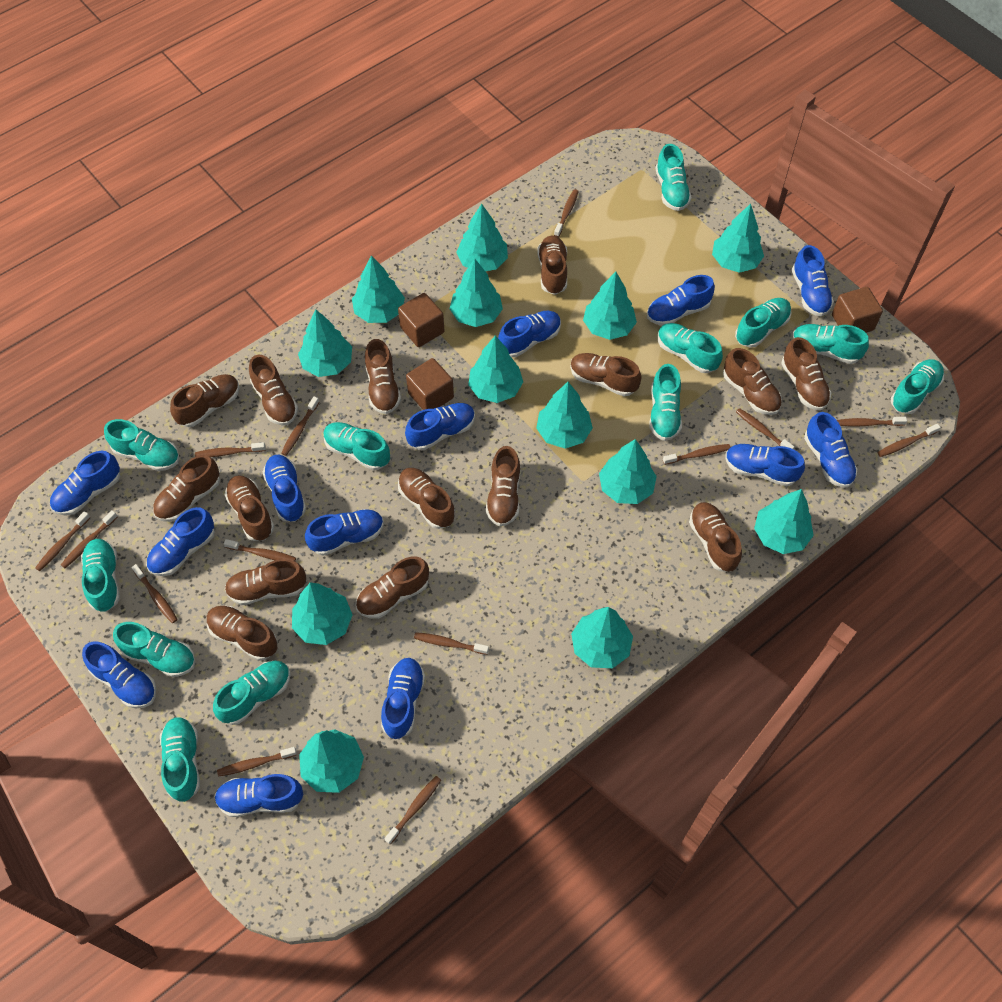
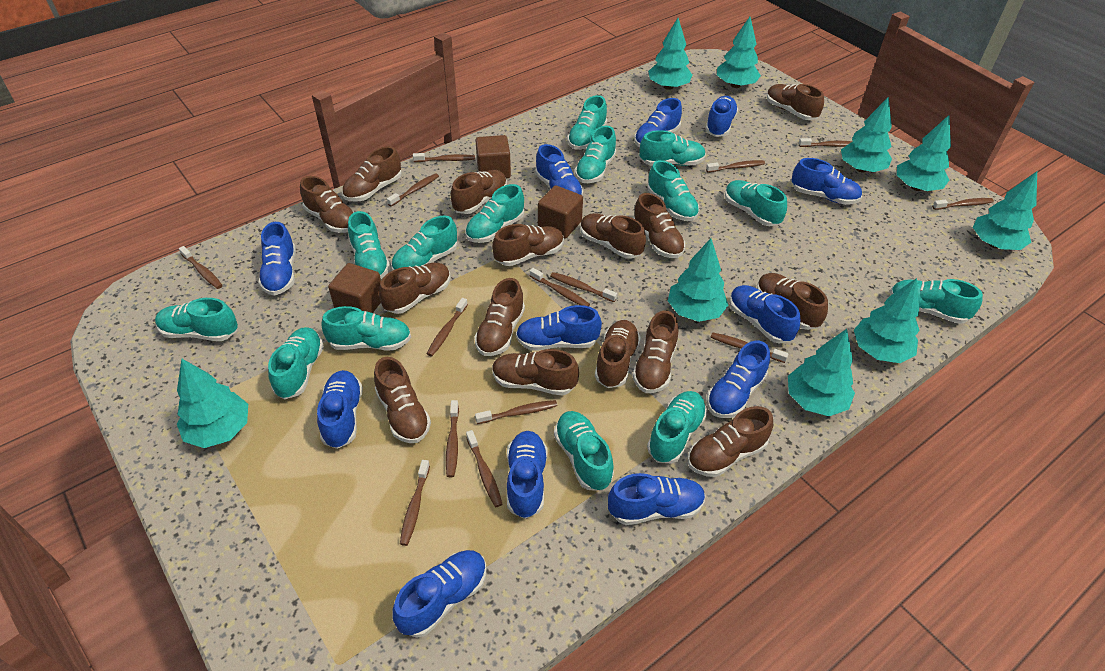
blue shoe: 13 -> 12
turquoise shoe: 12 -> 14
turquoise tree: 13 -> 9

